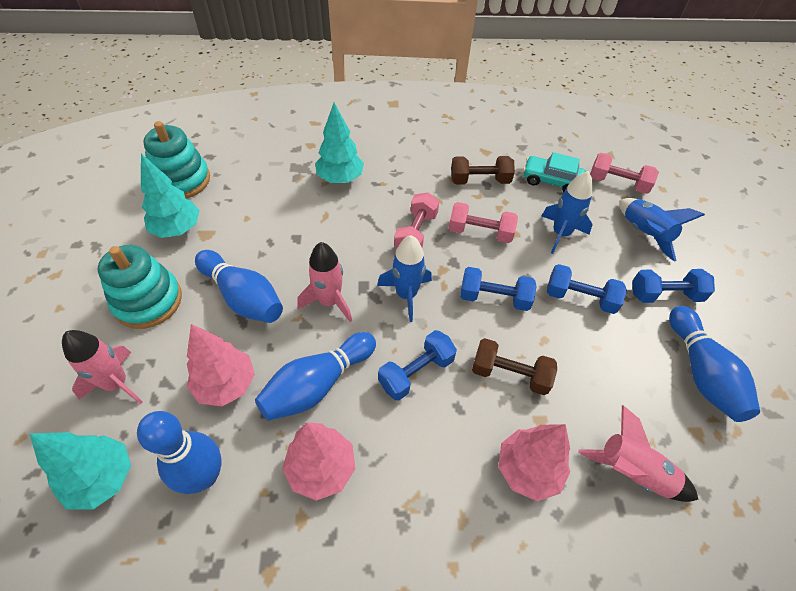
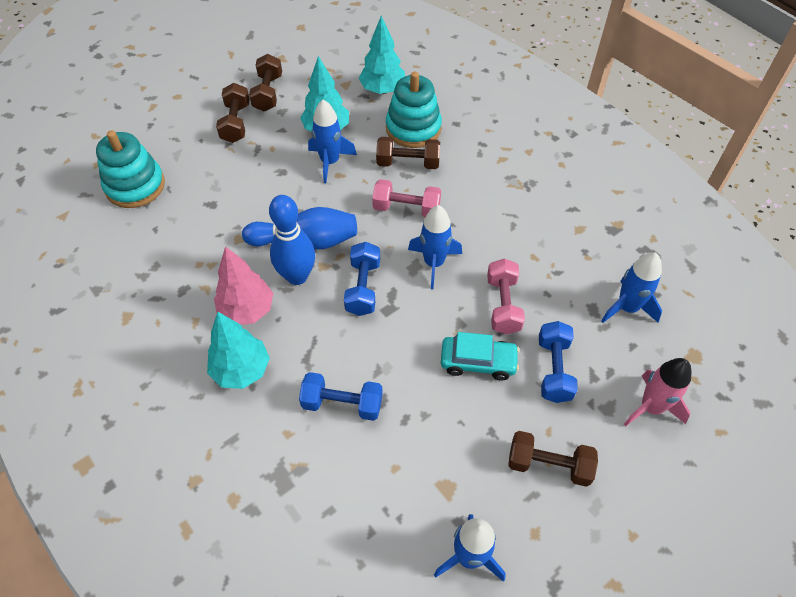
blue bowling pin: 4 -> 2
blue dumbbell: 4 -> 3
blue rocket: 3 -> 4
brown dumbbell: 2 -> 4
pink dumbbell: 3 -> 2
pink rocket: 3 -> 1
pink tree: 3 -> 1

